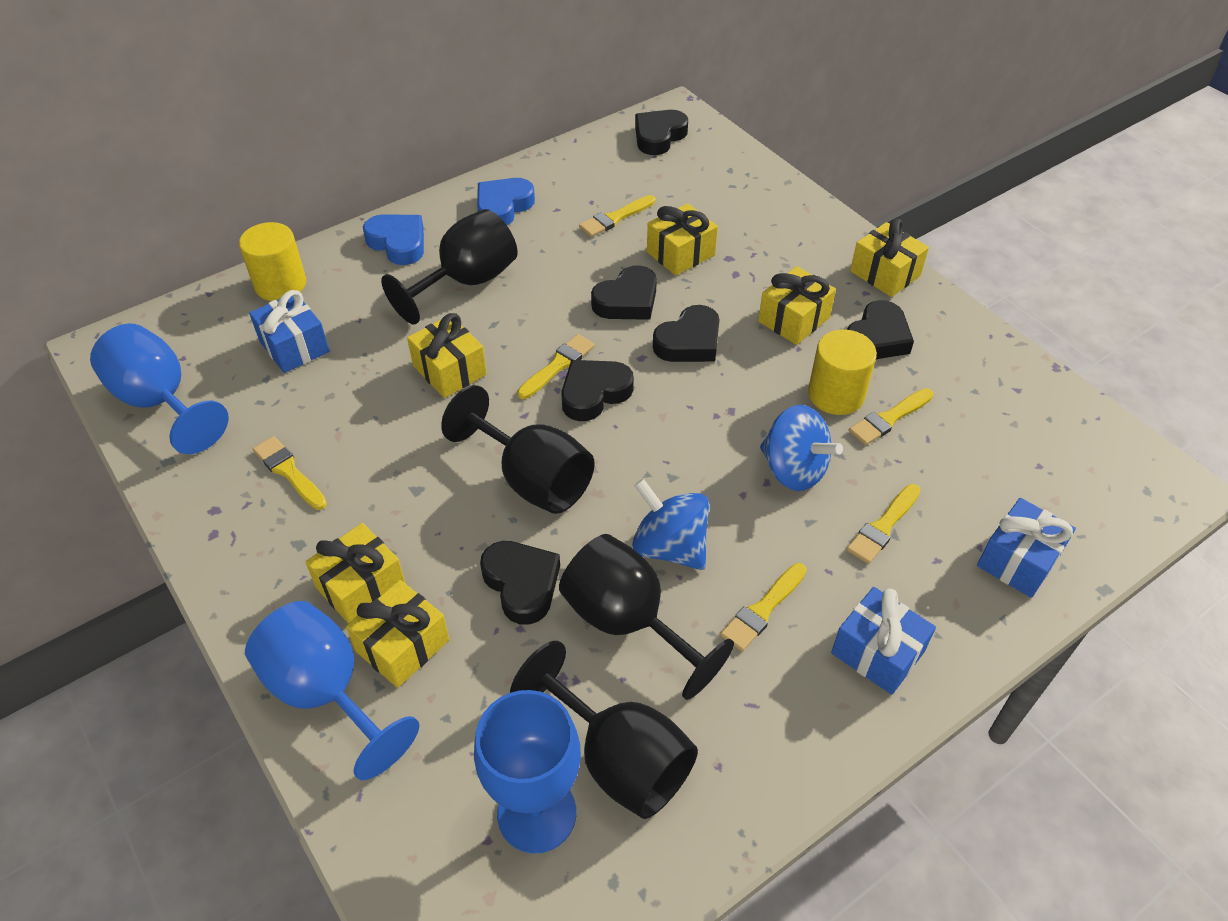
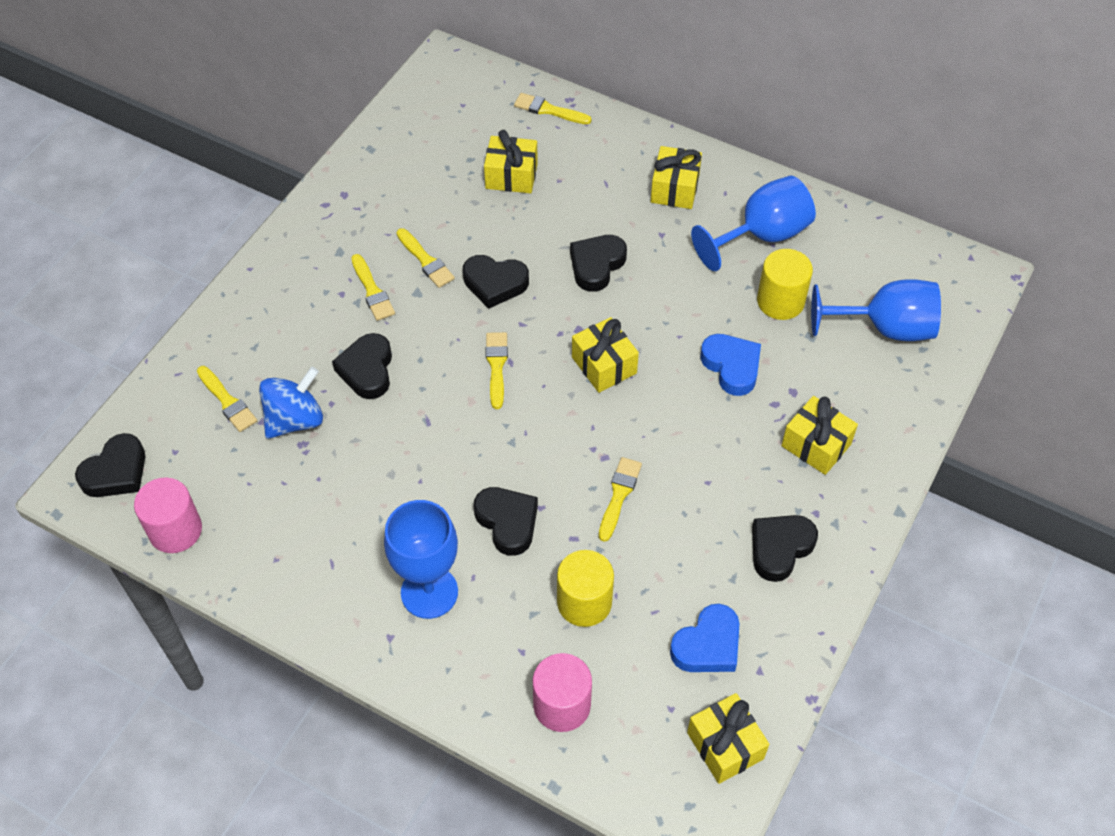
black goblet: 4 -> 0
blue gift: 3 -> 0
blue spinning top: 2 -> 1
pink cylinder: 0 -> 2
yellow gift: 6 -> 5

